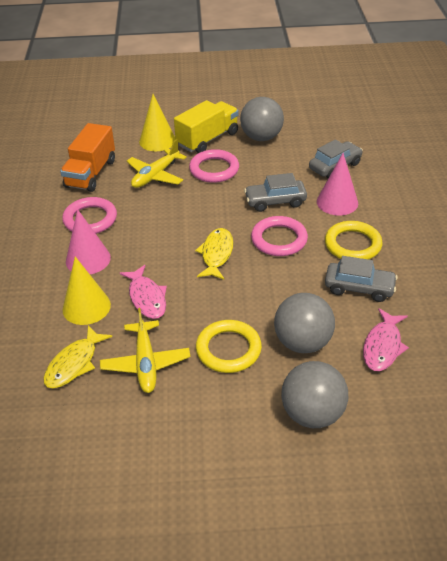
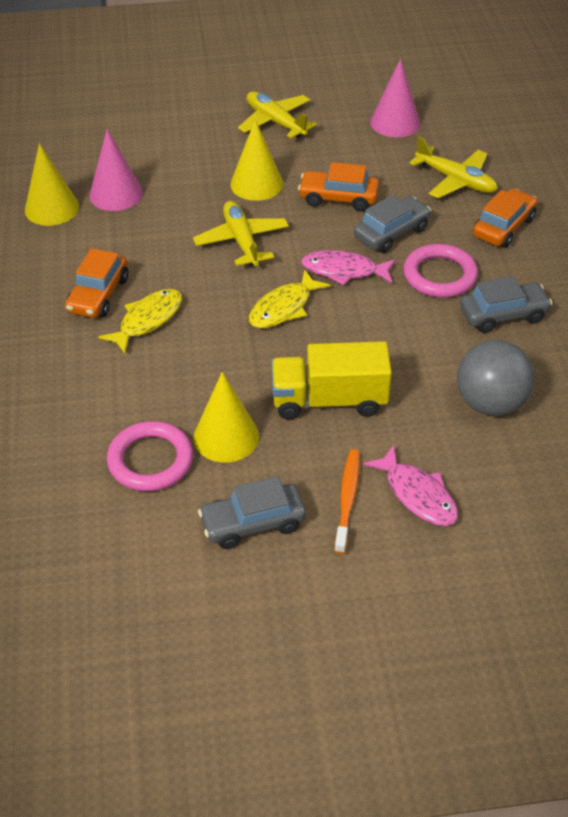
grey ball: 3 -> 1
orange car: 0 -> 3
orange toothbrush: 0 -> 1
orange truck: 1 -> 0
pink ring: 3 -> 2
yellow cone: 2 -> 3
yellow plane: 2 -> 3
yellow ring: 2 -> 0

